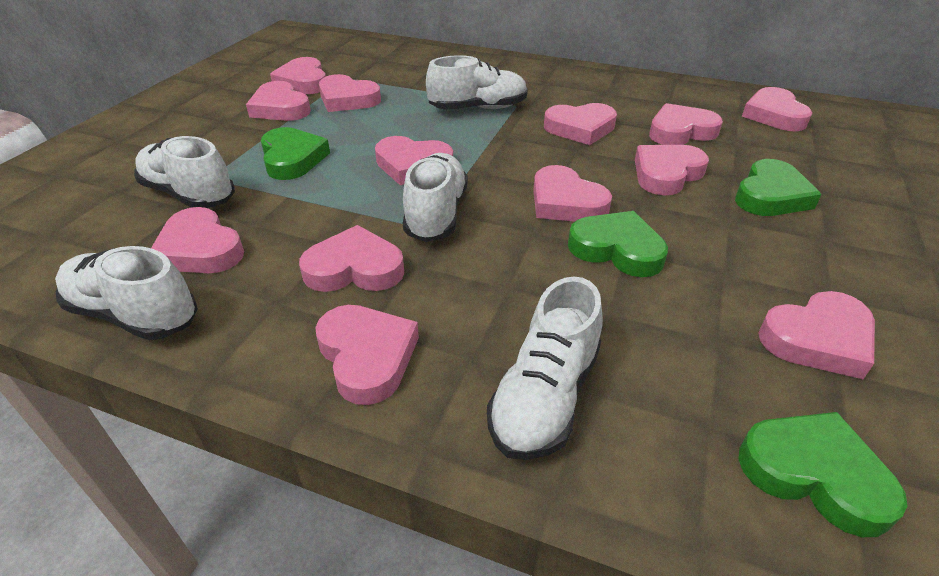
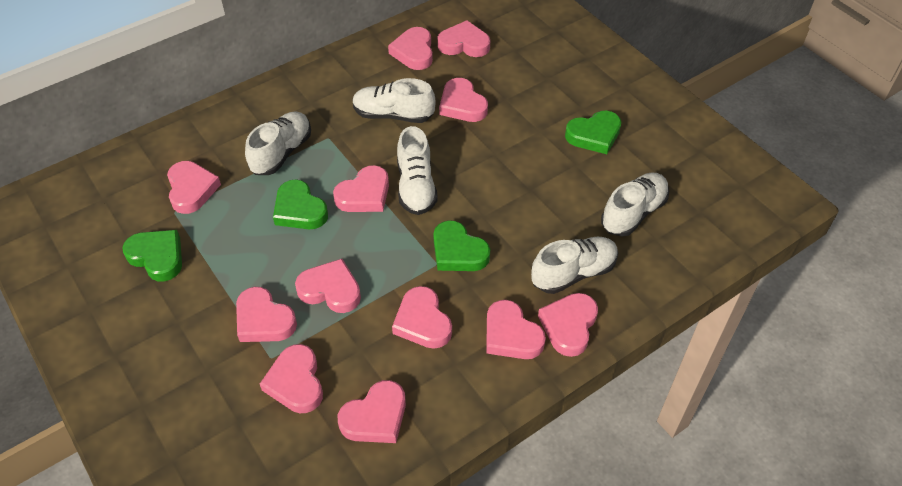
pink heart: 13 -> 12

